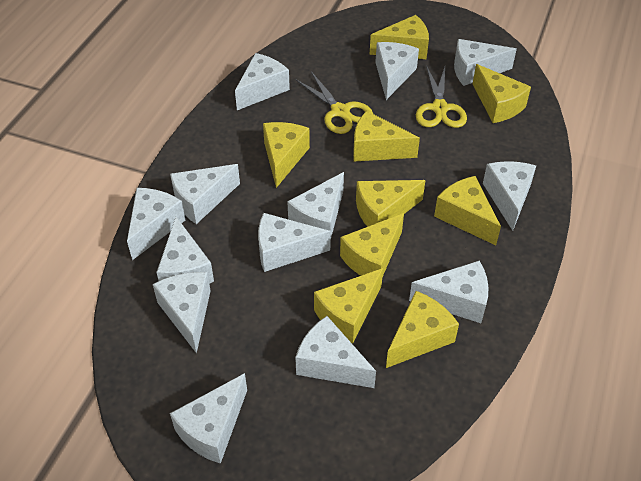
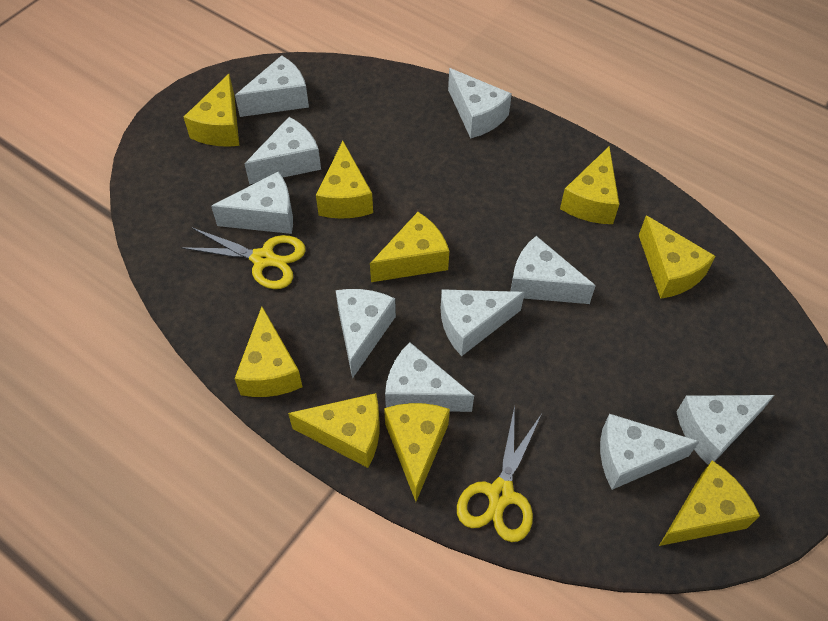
white cheese: 13 -> 10

